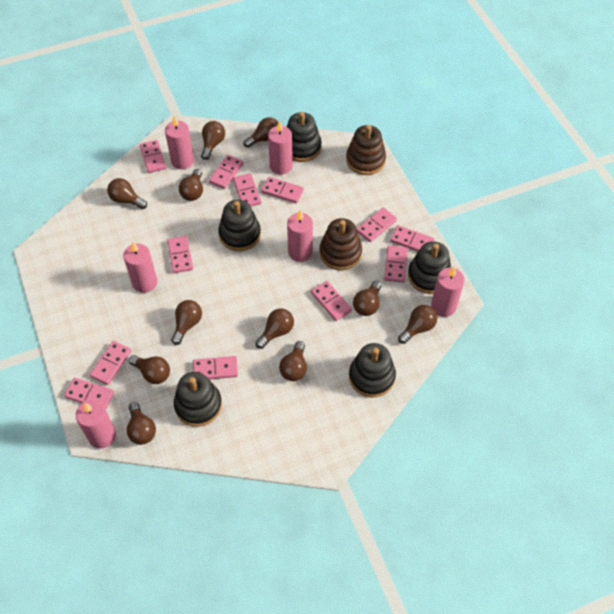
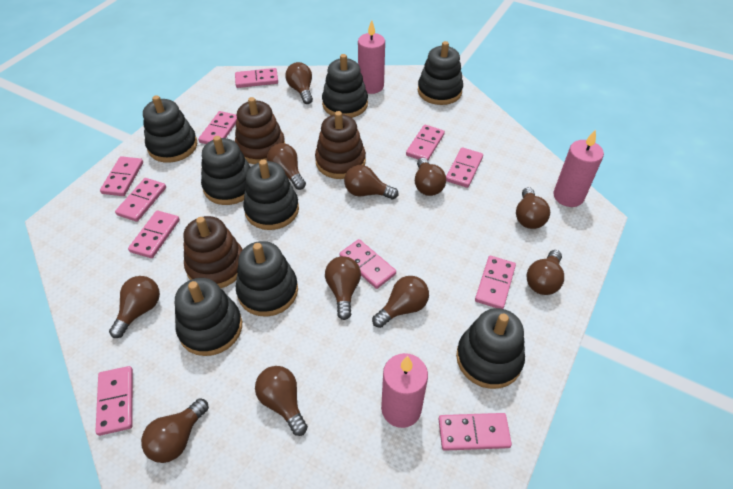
black stacking toy: 5 -> 8
brown stacking toy: 2 -> 3
pink candle: 6 -> 3
pink domino: 12 -> 11

